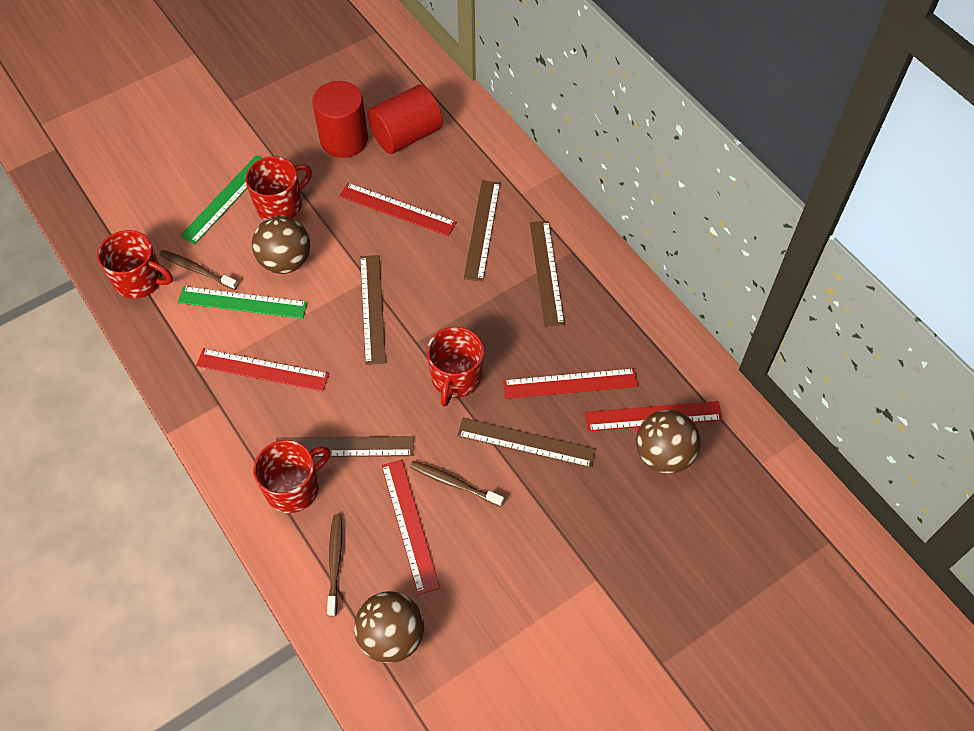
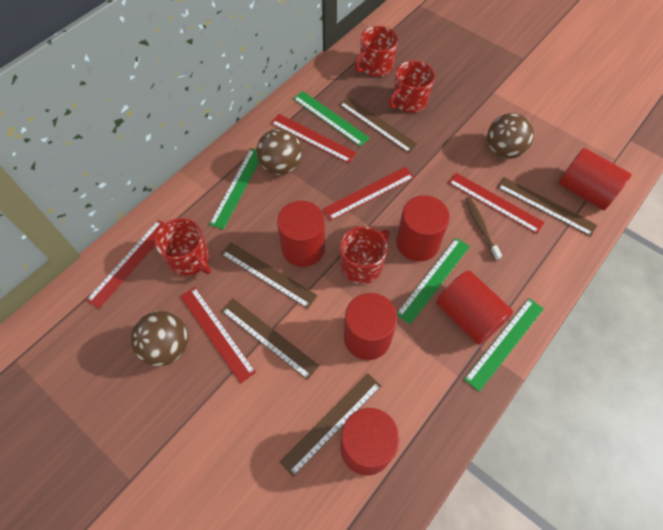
brown toothbrush: 3 -> 1
green ruler: 2 -> 4
red cylinder: 2 -> 6

